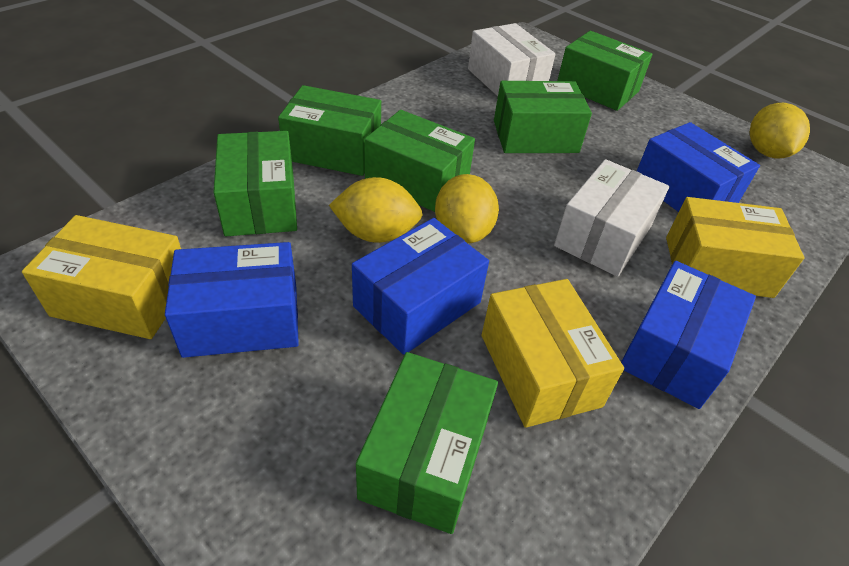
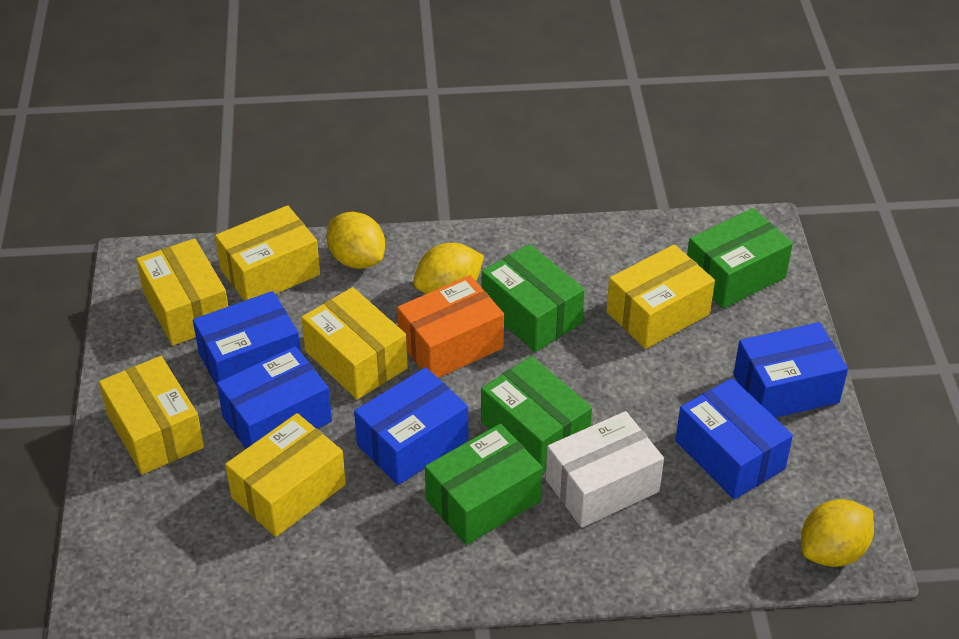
blue box: 4 -> 5
green box: 6 -> 4
orange box: 0 -> 1
white box: 2 -> 1
yellow box: 3 -> 6

